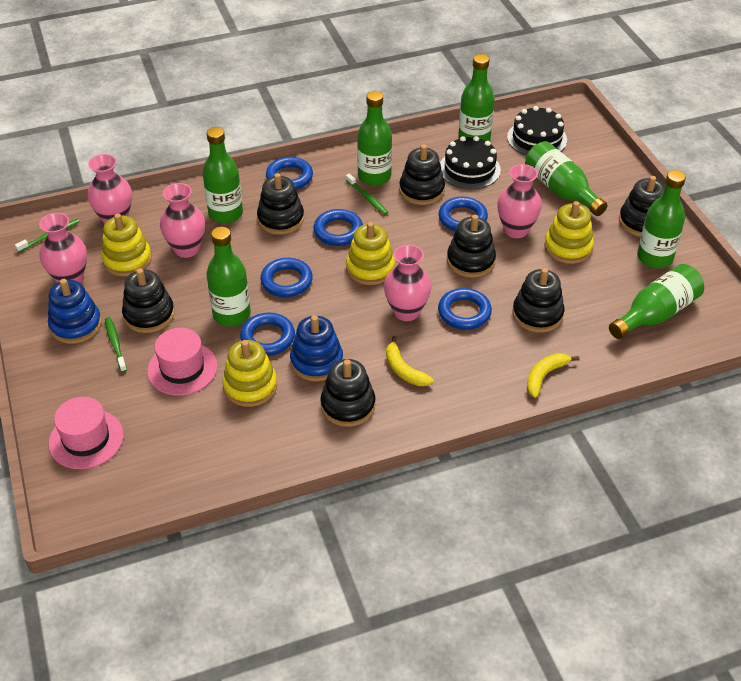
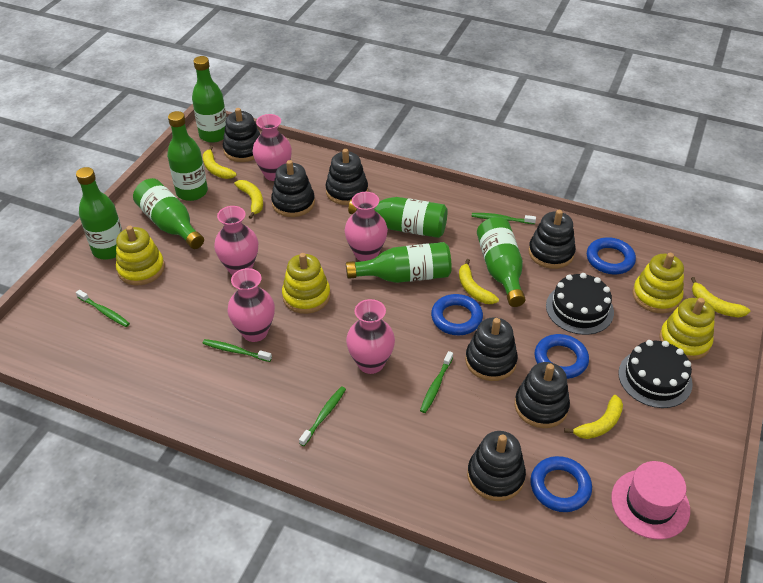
blue ring: 6 -> 4
blue stacking toy: 2 -> 0
green toothbrush: 3 -> 5
pink hat: 2 -> 1
yellow banana: 2 -> 5

